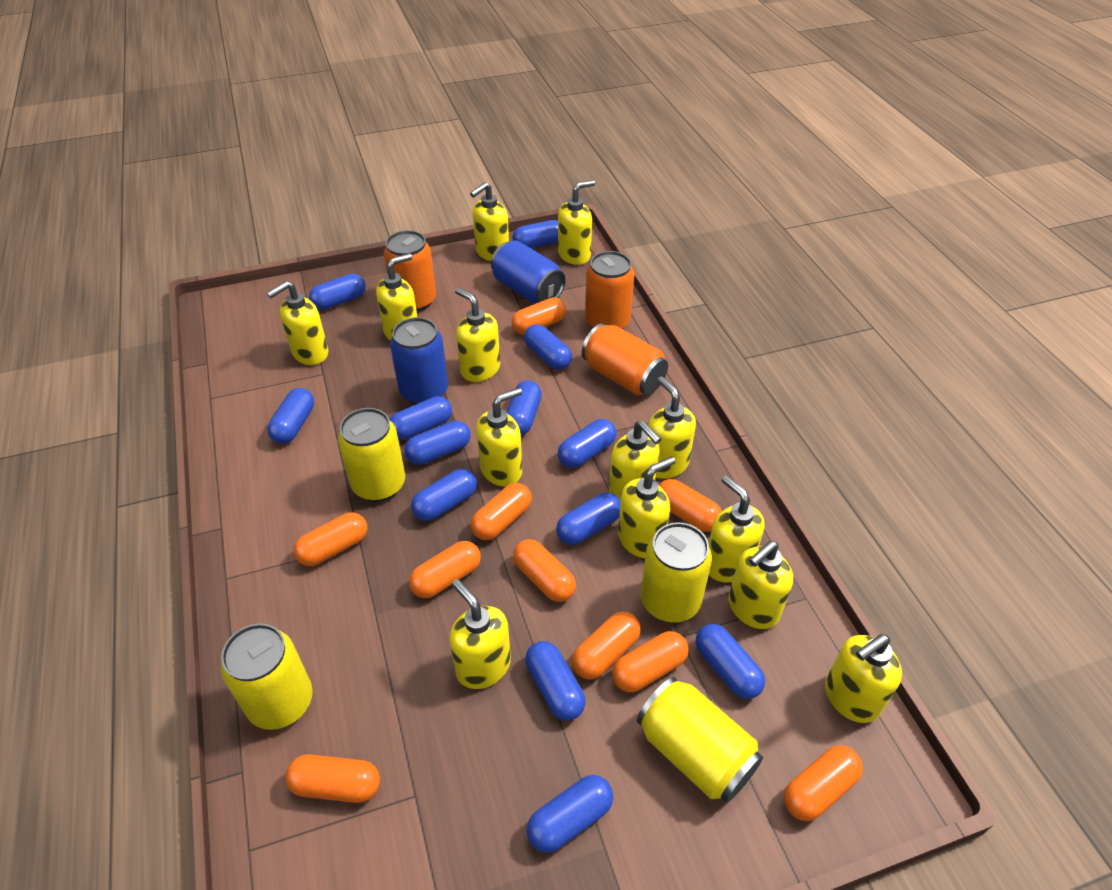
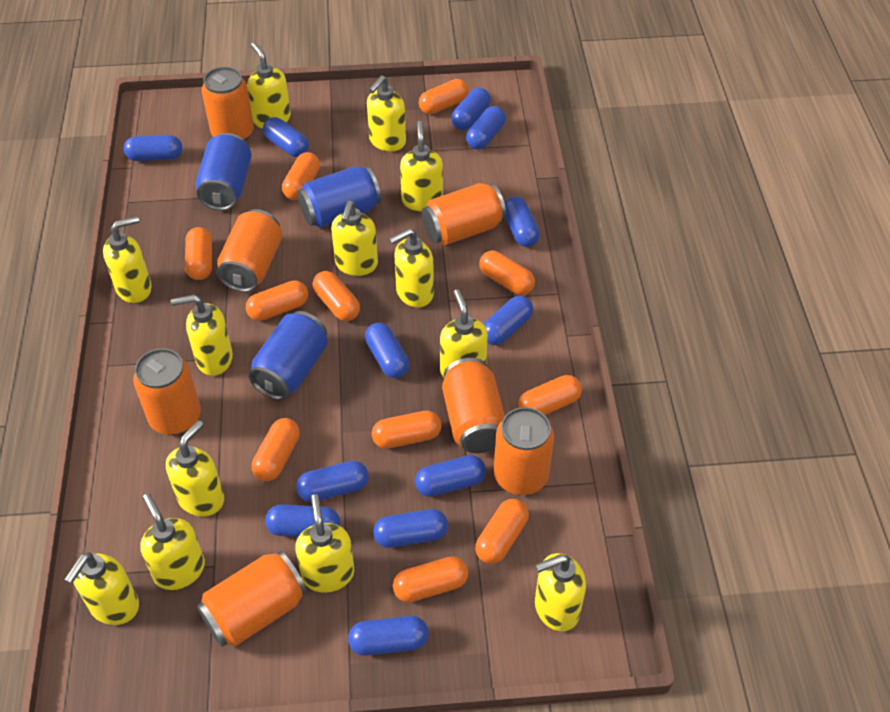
blue can: 2 -> 3
blue capsule: 13 -> 12
orange can: 3 -> 7
orange capsule: 10 -> 11
yellow can: 4 -> 0

